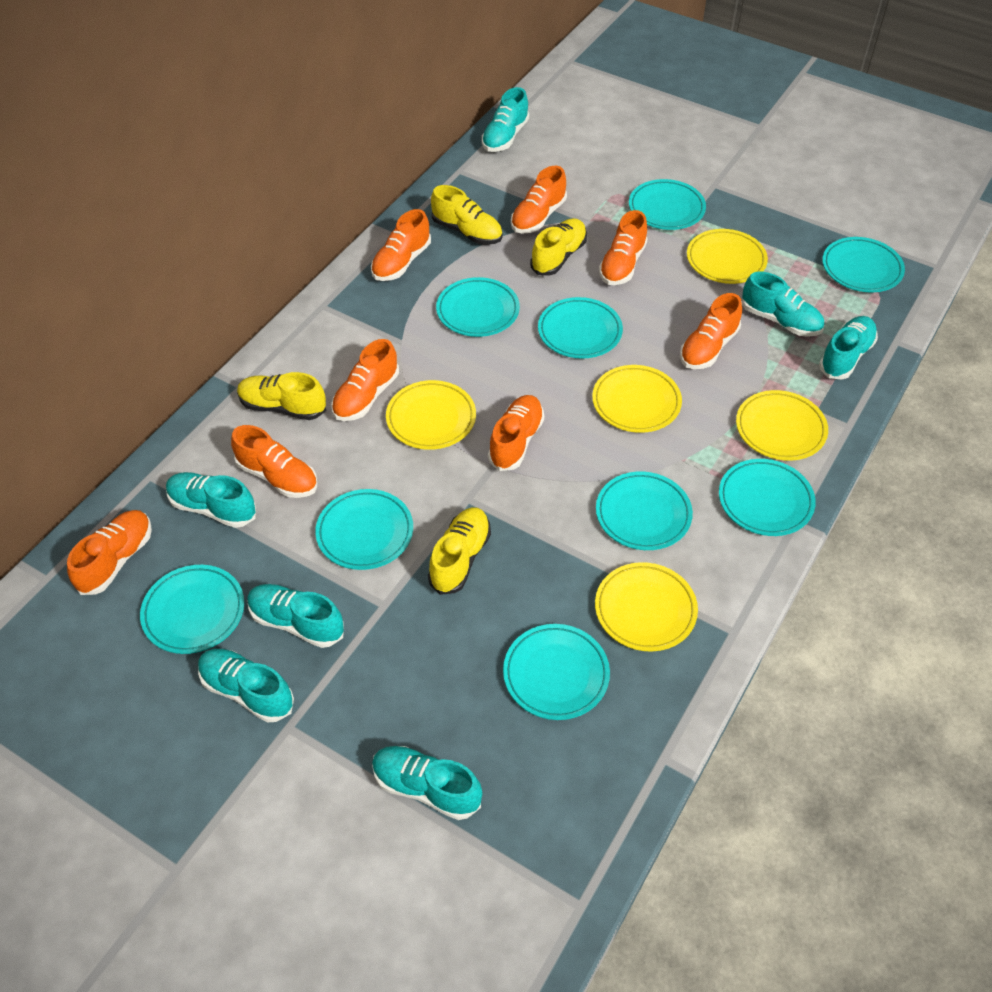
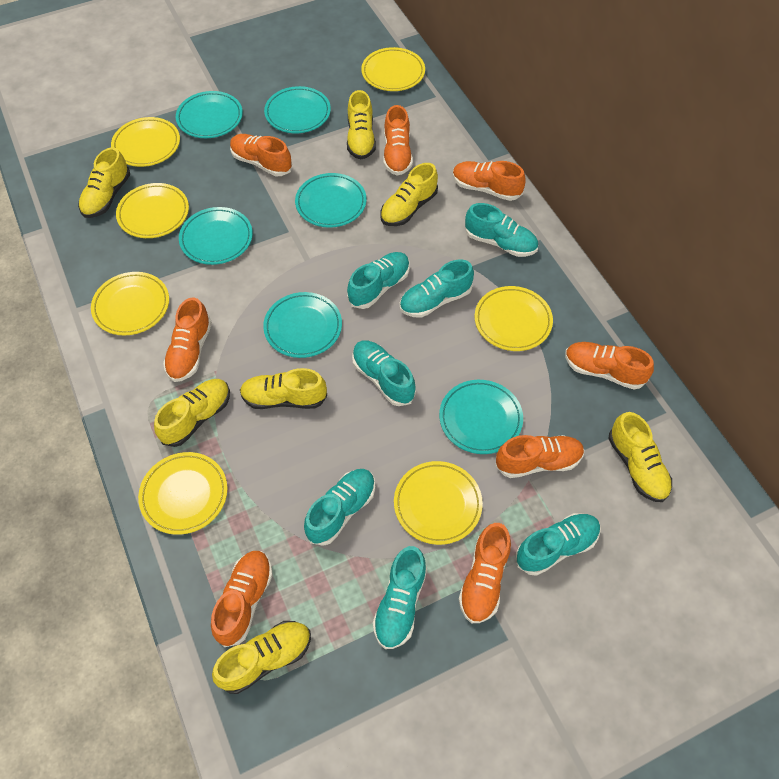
turquoise plate: 9 -> 6
yellow plate: 5 -> 7
yellow shoe: 4 -> 7

